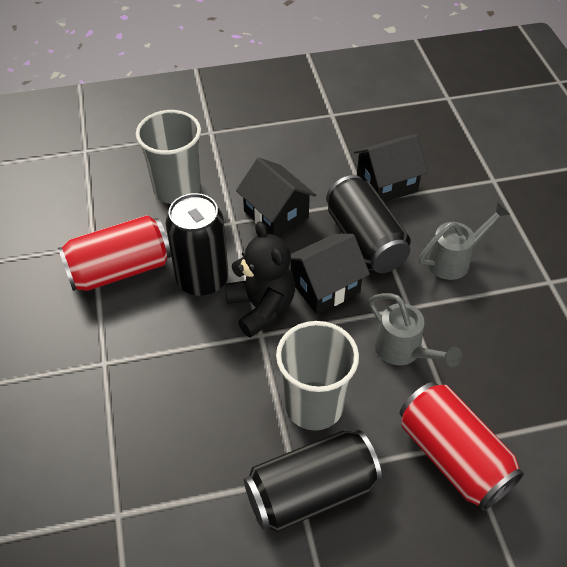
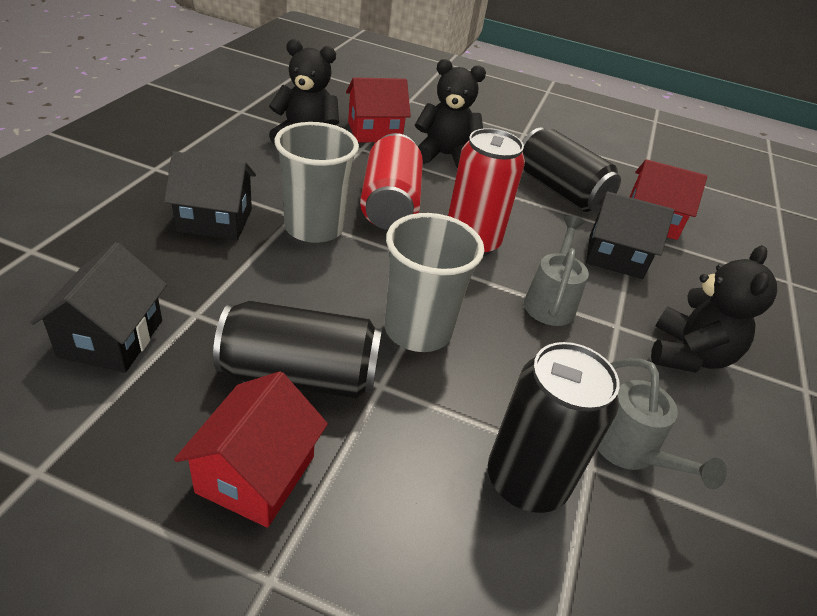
black teddy bear: 1 -> 3
red house: 0 -> 3

